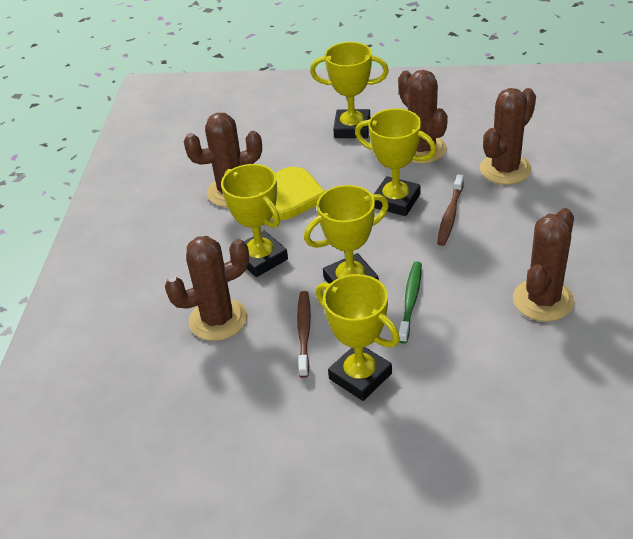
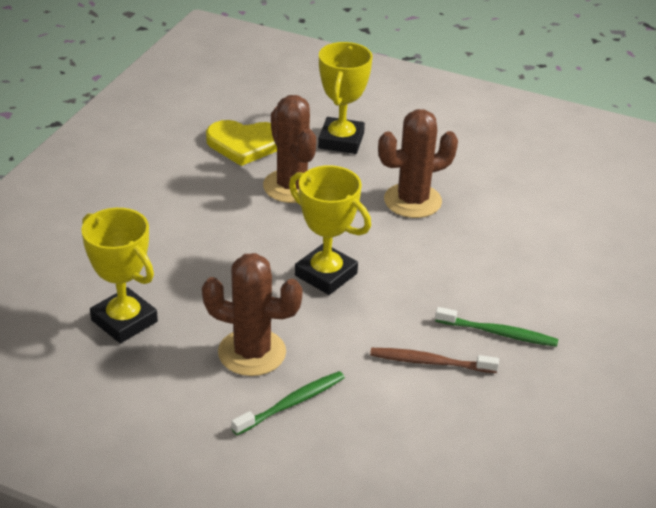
brown cactus: 5 -> 3
brown toothbrush: 2 -> 1
green toothbrush: 1 -> 2
yellow trophy: 5 -> 3

